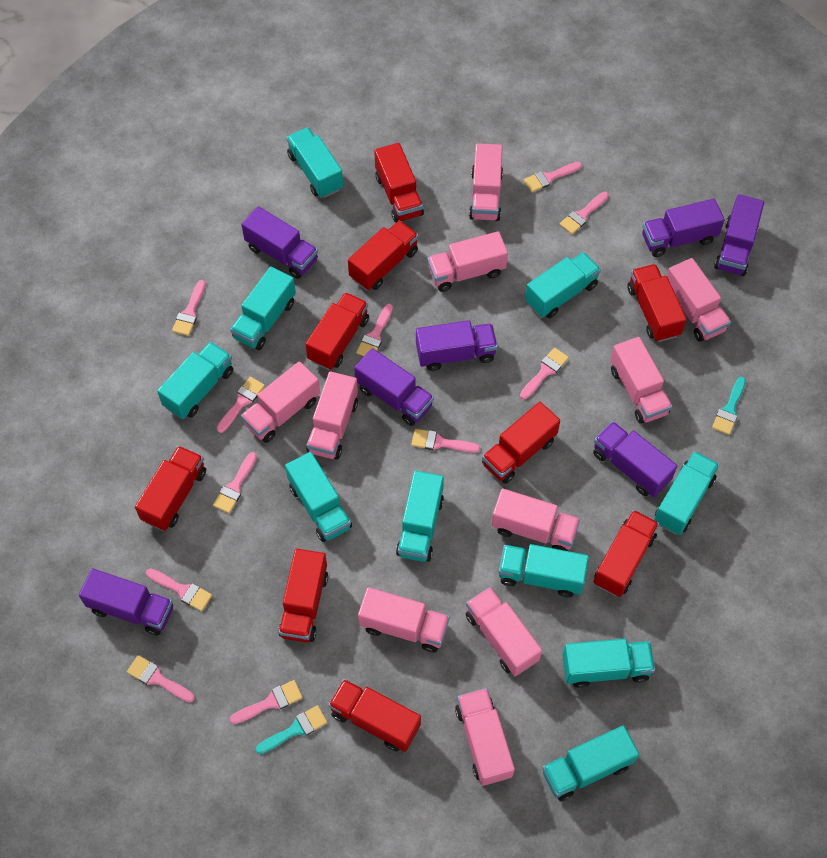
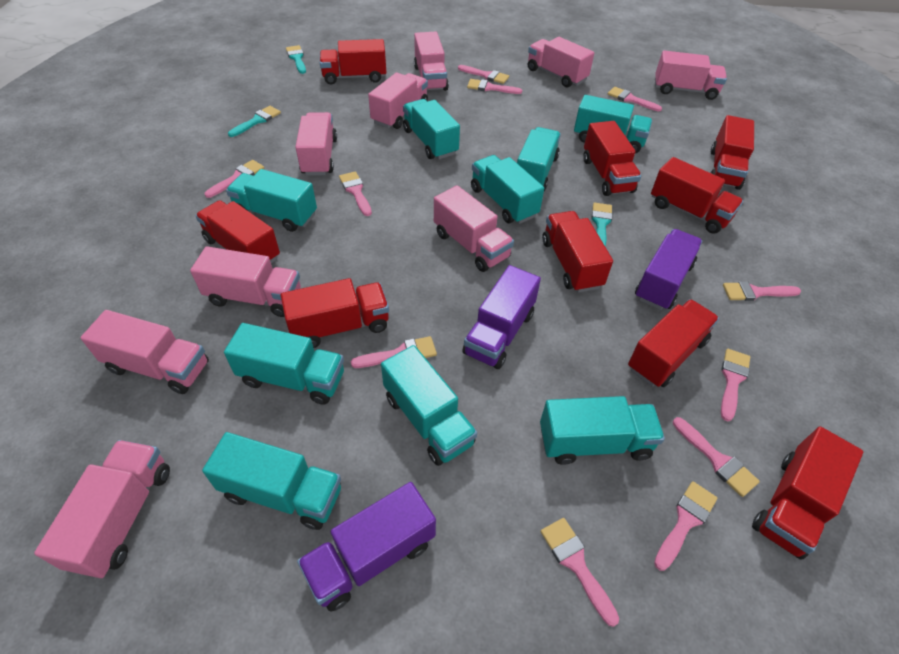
pink truck: 10 -> 9
purple truck: 7 -> 3
turquoise brush: 2 -> 3
turquoise truck: 10 -> 9

